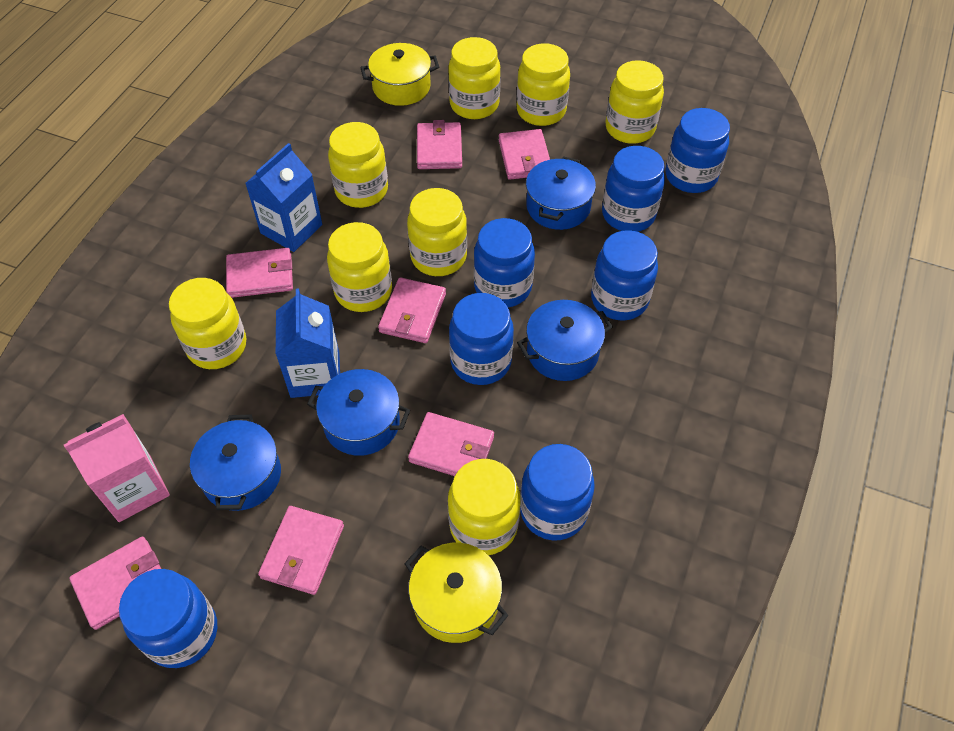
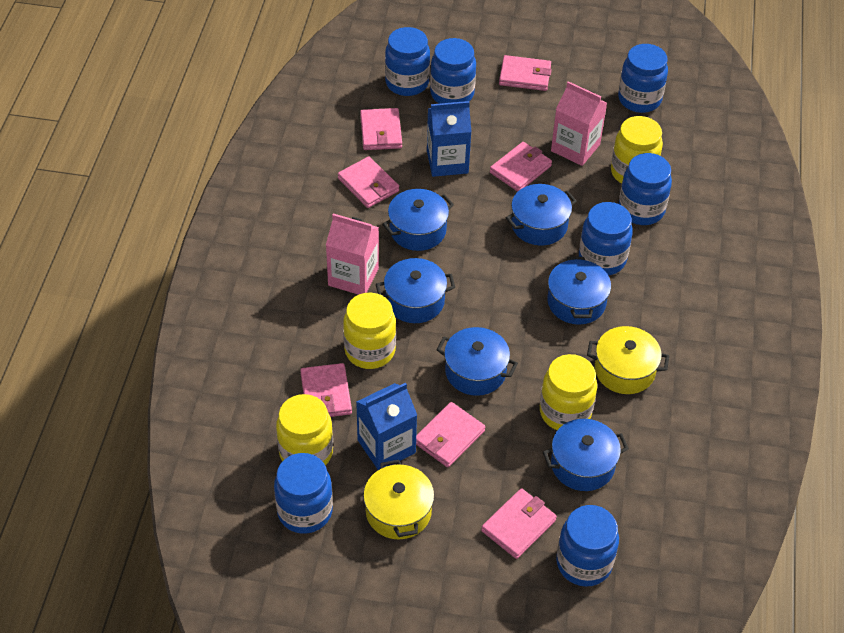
blue pot: 4 -> 6
pink carton: 1 -> 2
yellow jar: 8 -> 4

